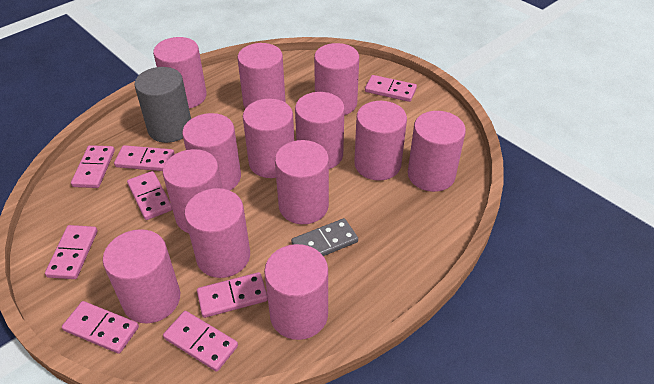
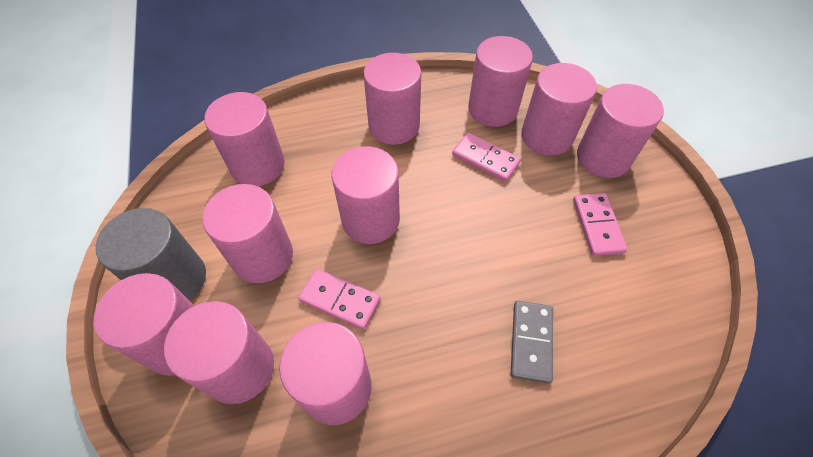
pink cylinder: 13 -> 10
pink domino: 8 -> 3

